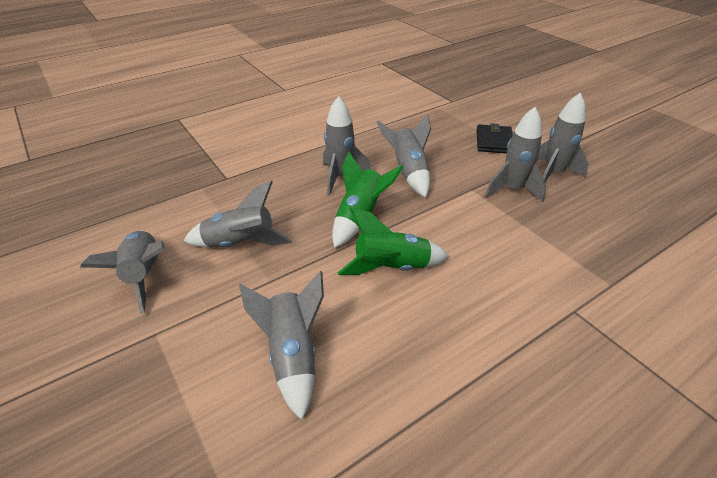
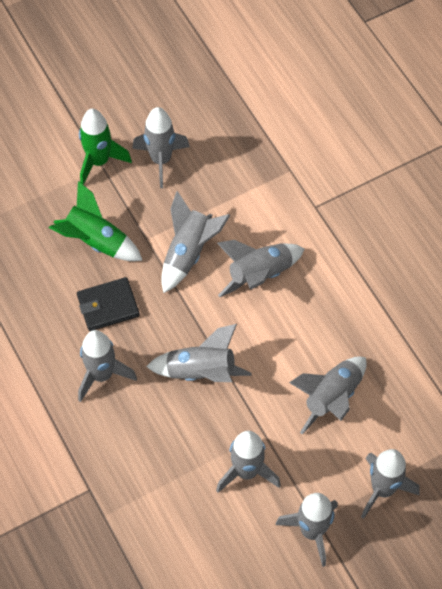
grey rocket: 7 -> 9

